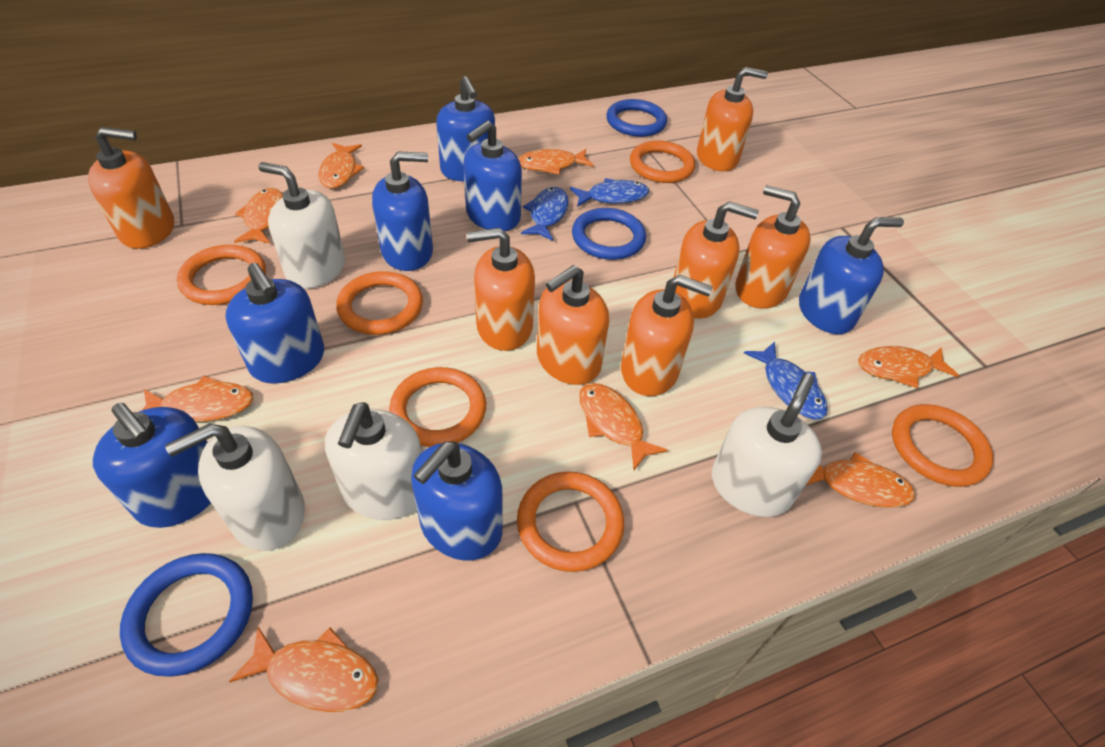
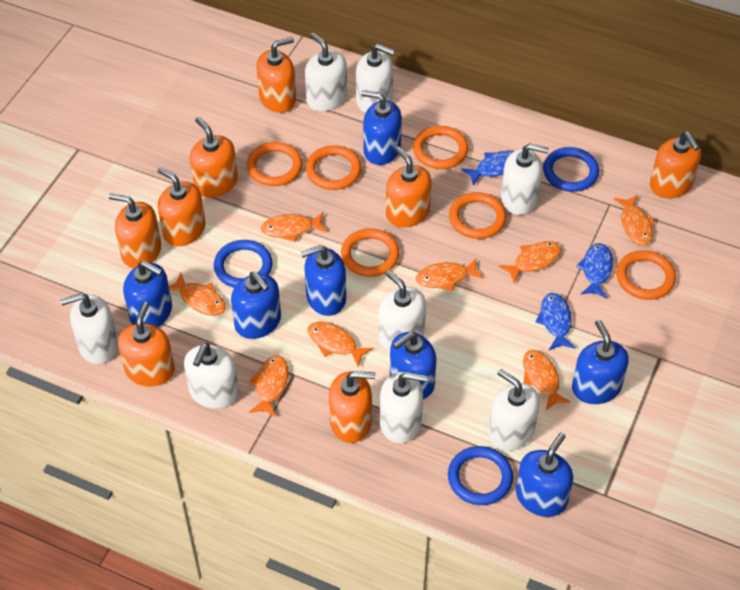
orange soap dispenser: 7 -> 8
white soap dispenser: 4 -> 8

